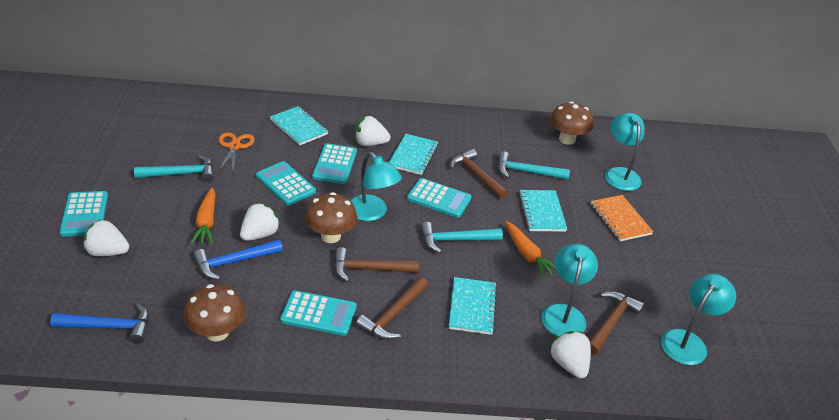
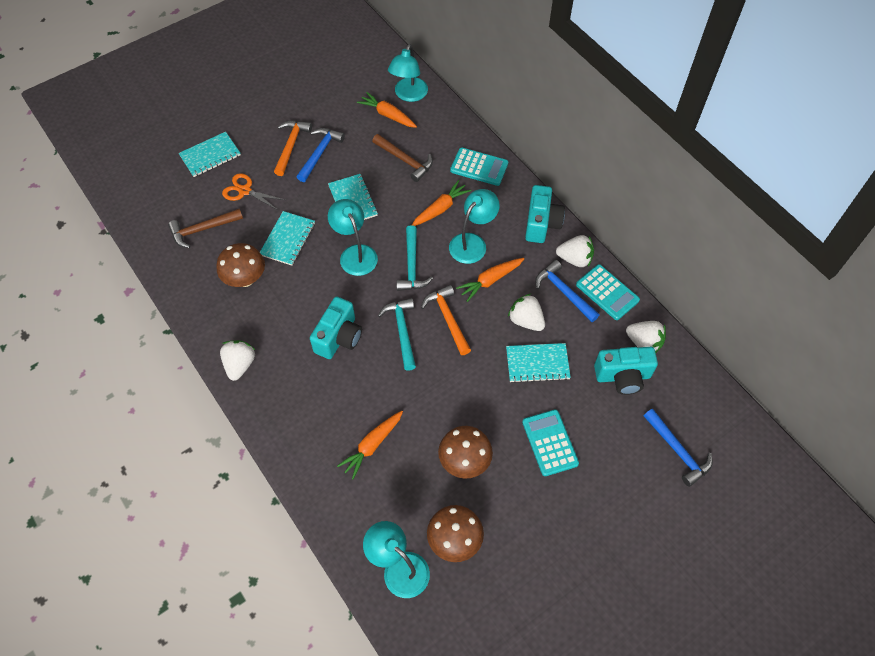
blue hammer: 2 -> 3
brown hammer: 4 -> 2
orange carrot: 2 -> 4
orange hammer: 0 -> 2
orange notebook: 1 -> 0
turquoise calculator: 5 -> 3
turquoise camera: 0 -> 3
turquoise hammer: 3 -> 2

